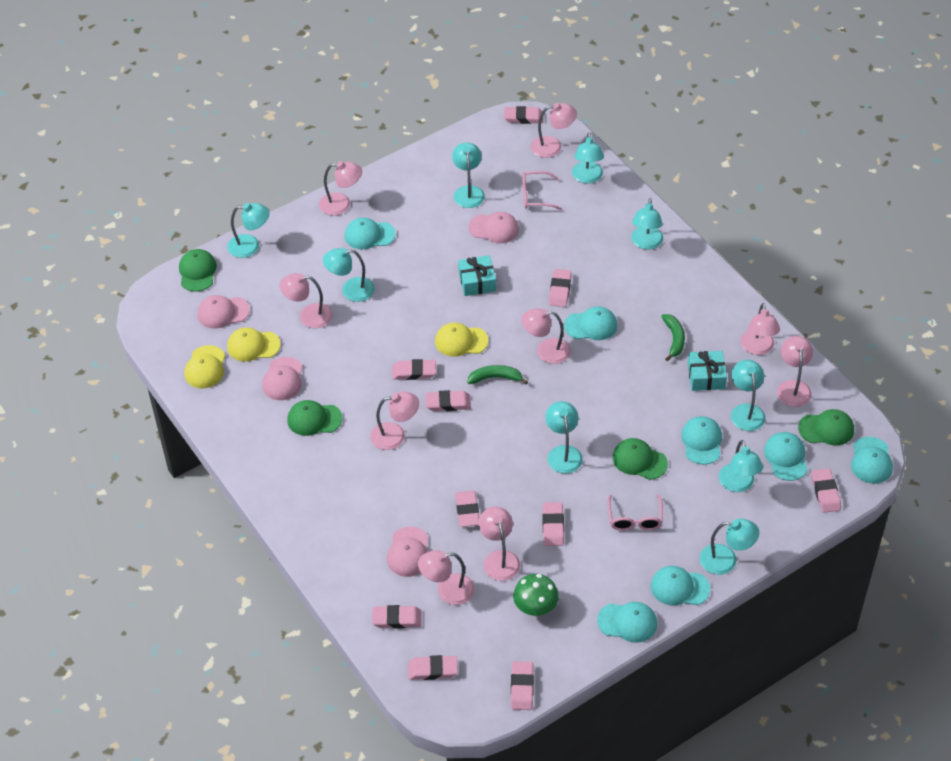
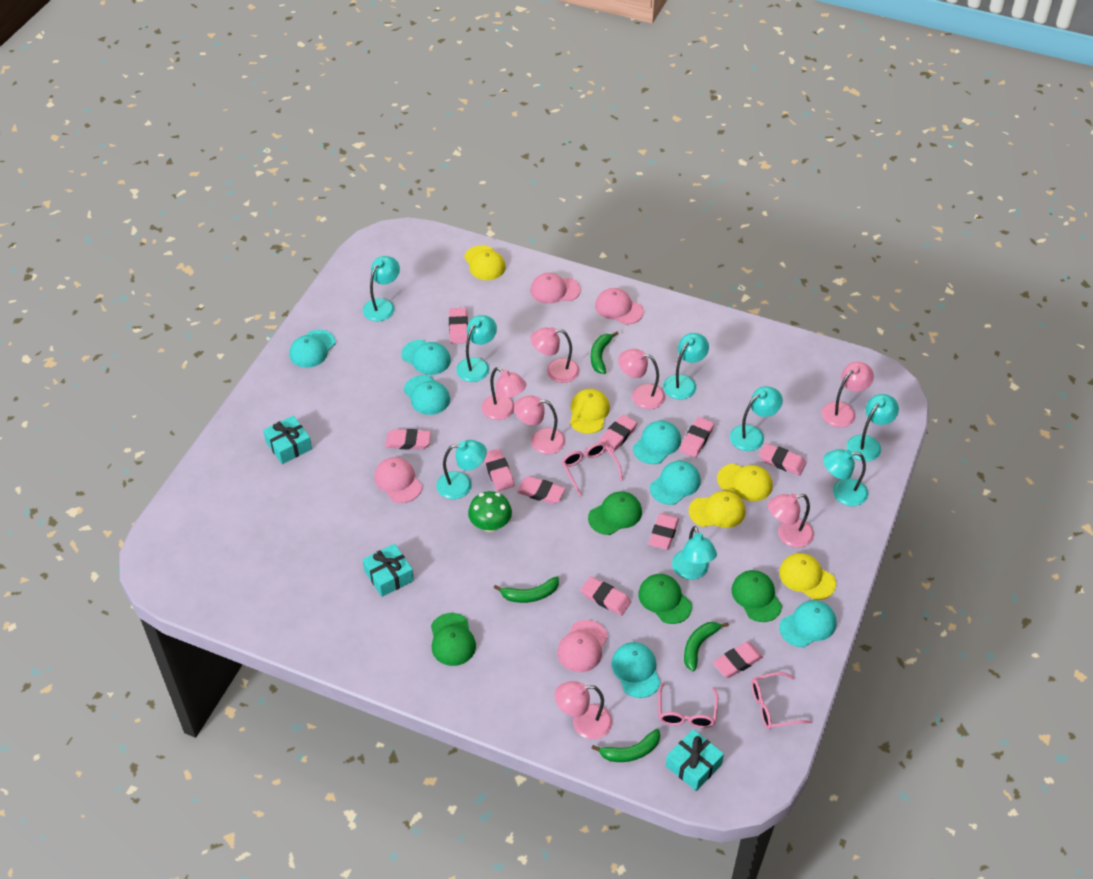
green banana: 2 -> 4
pink glasses: 2 -> 3
pink lamp: 9 -> 7
turquoise gift: 2 -> 3
turquoise lamp: 9 -> 8
yellow cap: 3 -> 5

